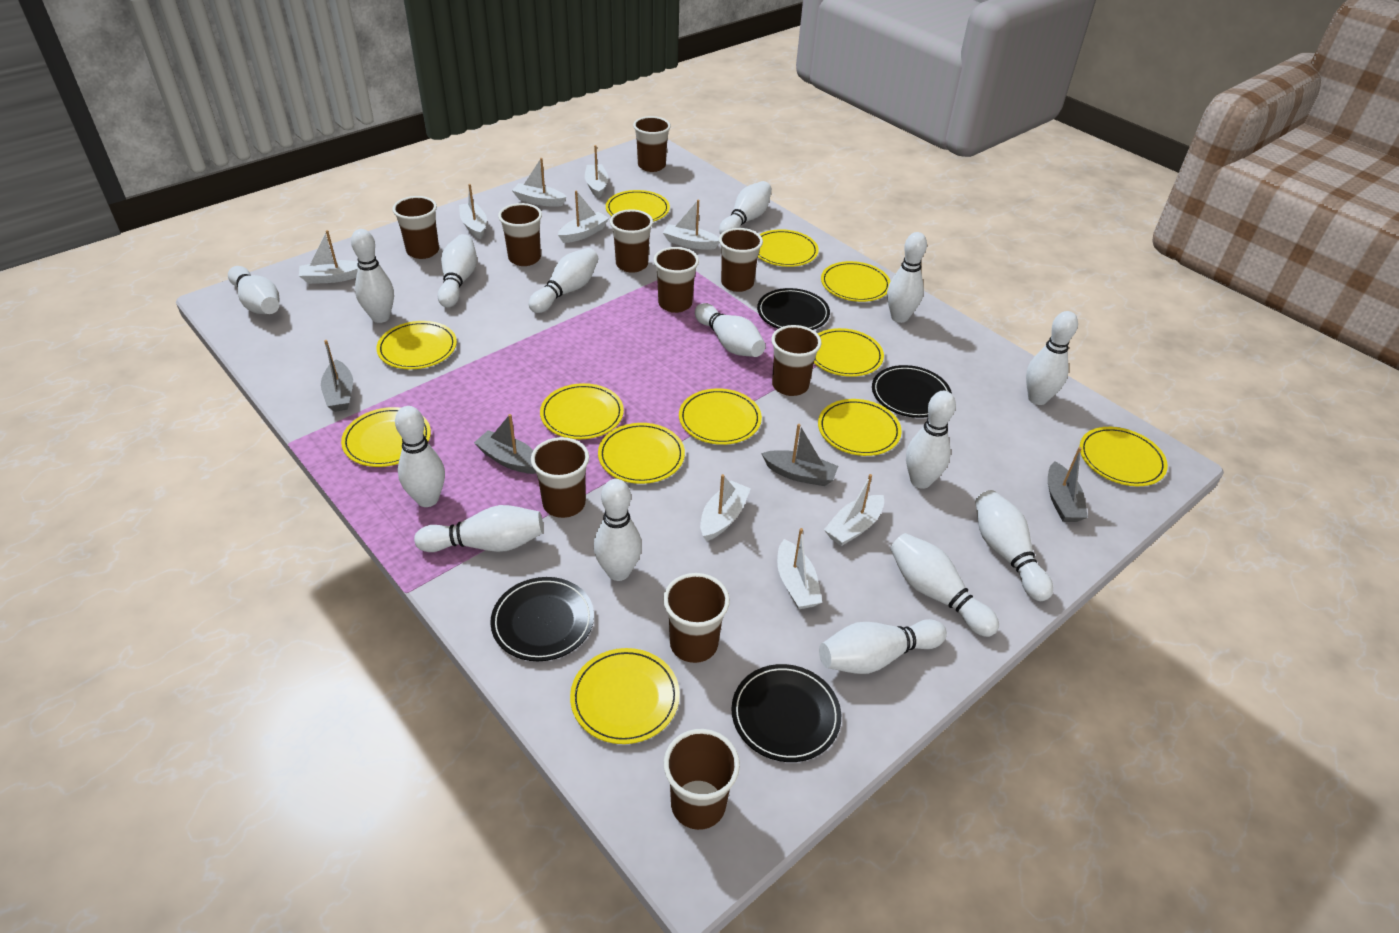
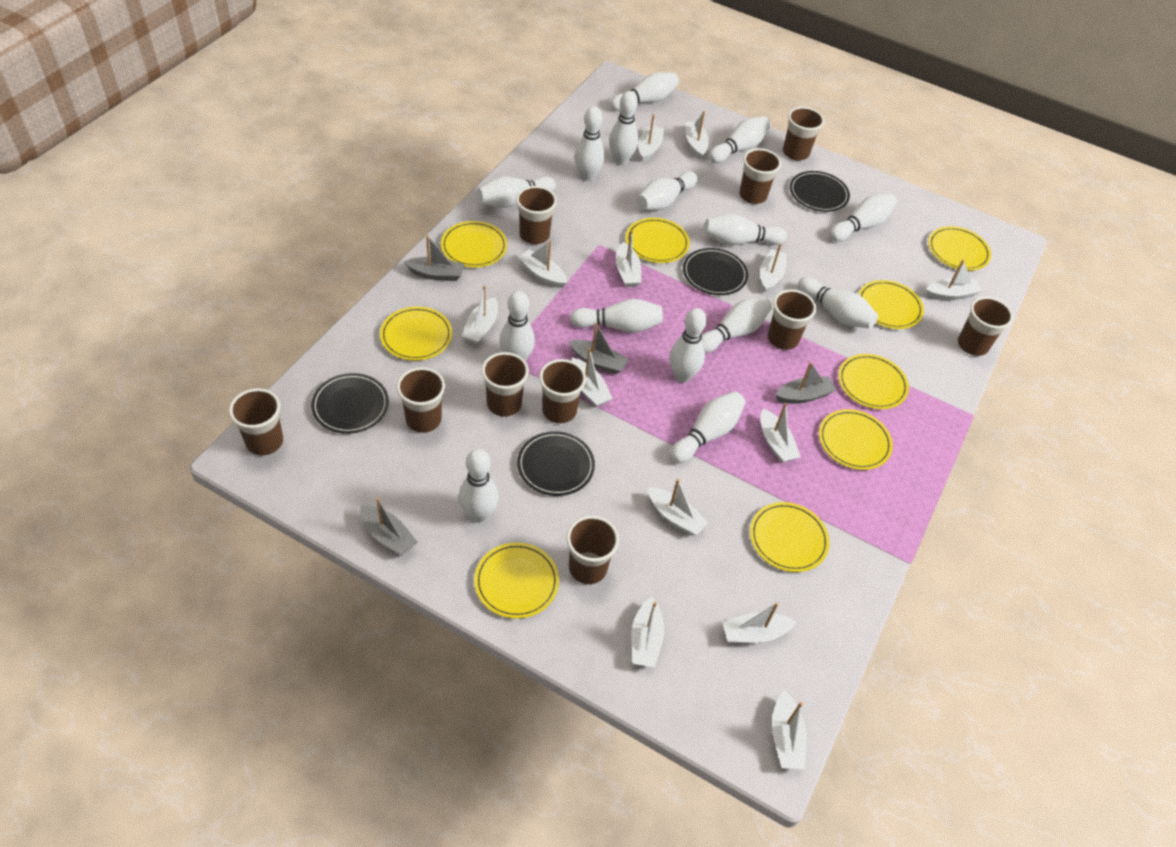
white boat: 9 -> 13
yellow plate: 12 -> 9

